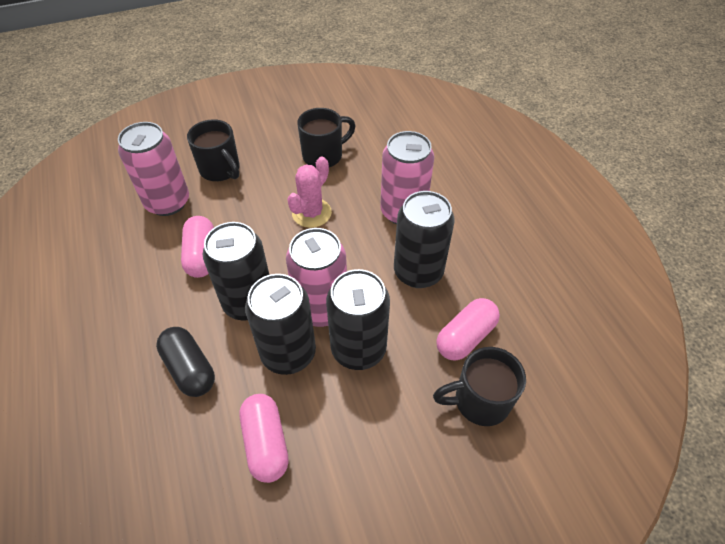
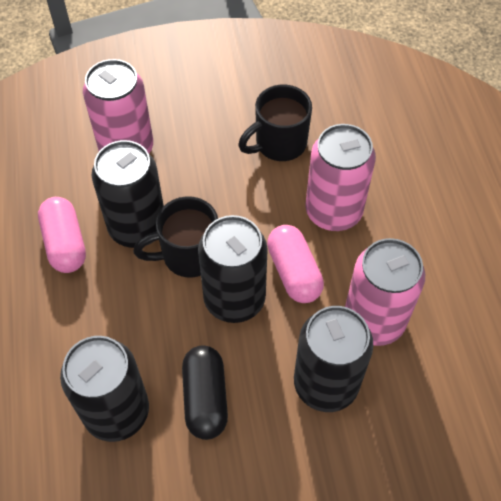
black mug: 3 -> 2
pink cactus: 1 -> 0
pink capsule: 3 -> 2

